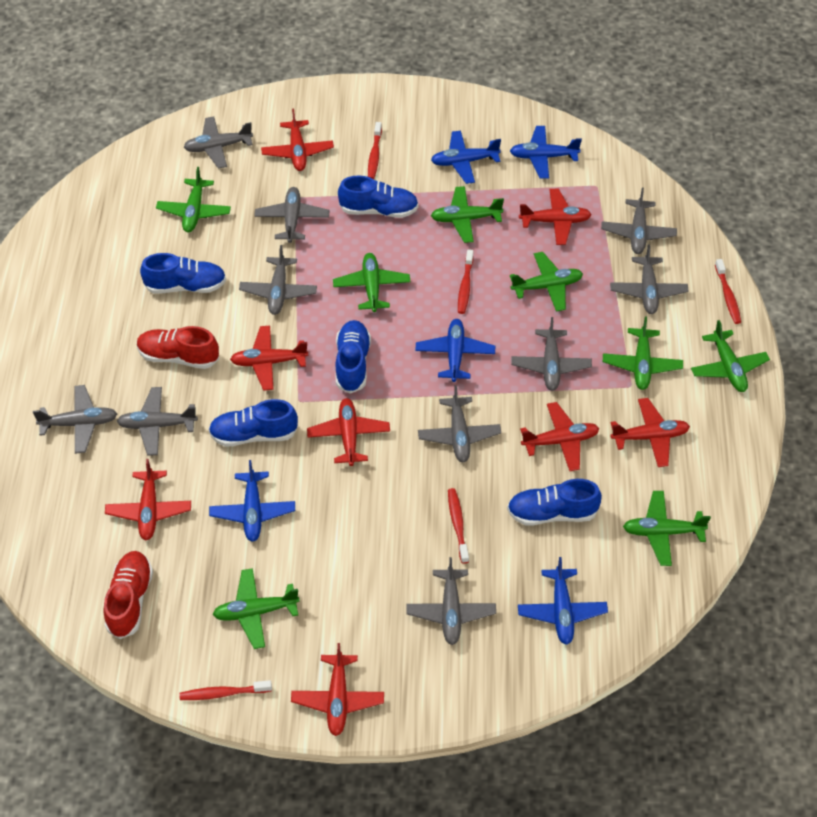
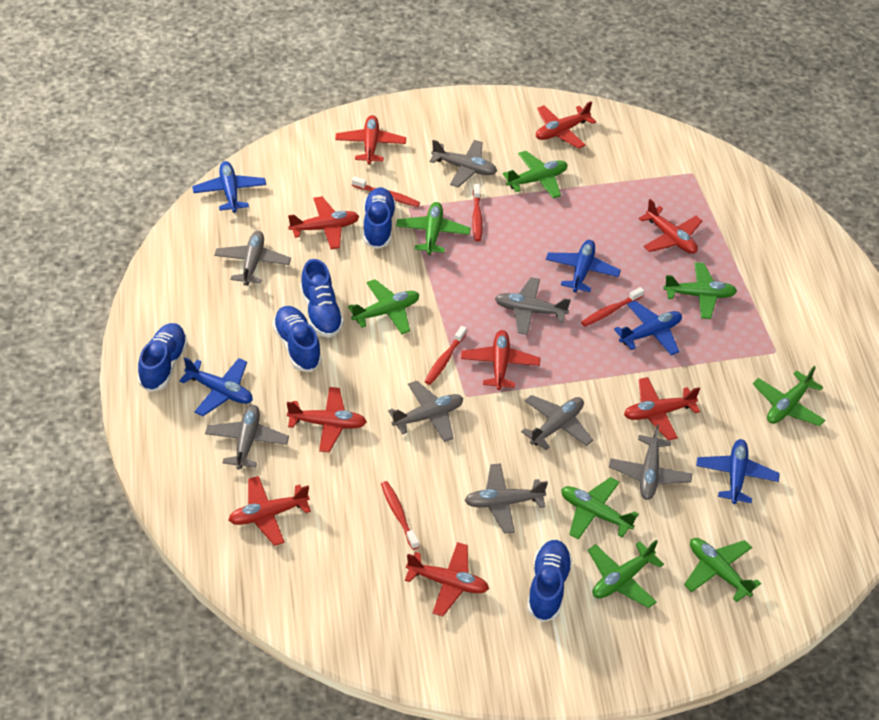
grey plane: 10 -> 8
red plane: 8 -> 9
red shoe: 2 -> 0

